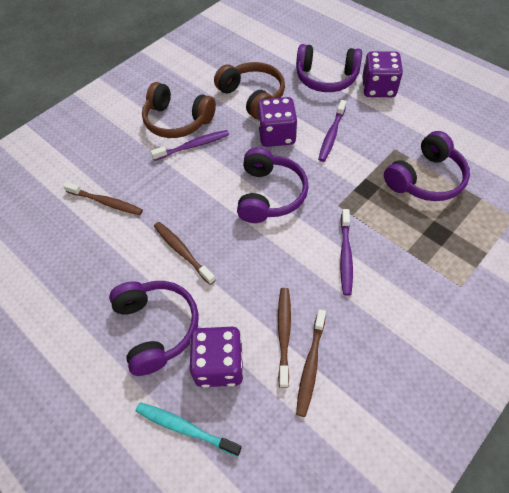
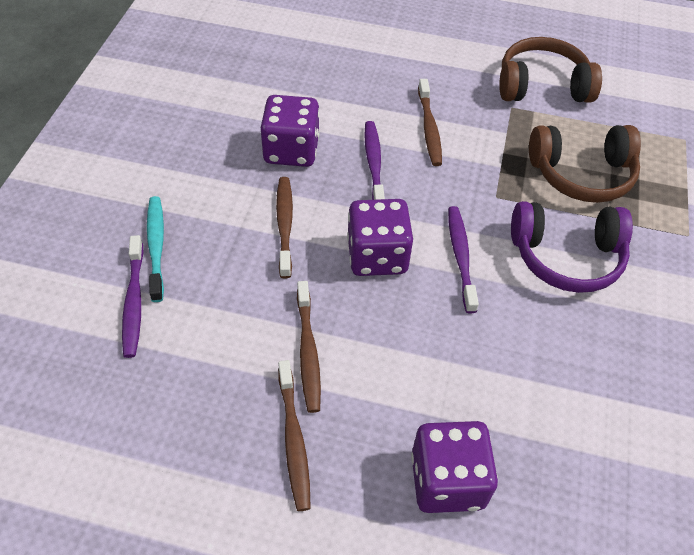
purple headphones: 4 -> 1

